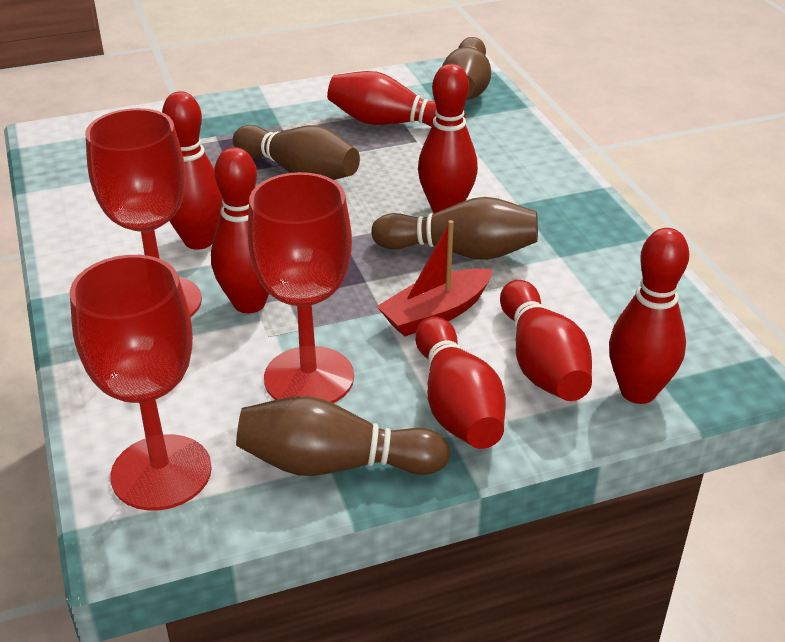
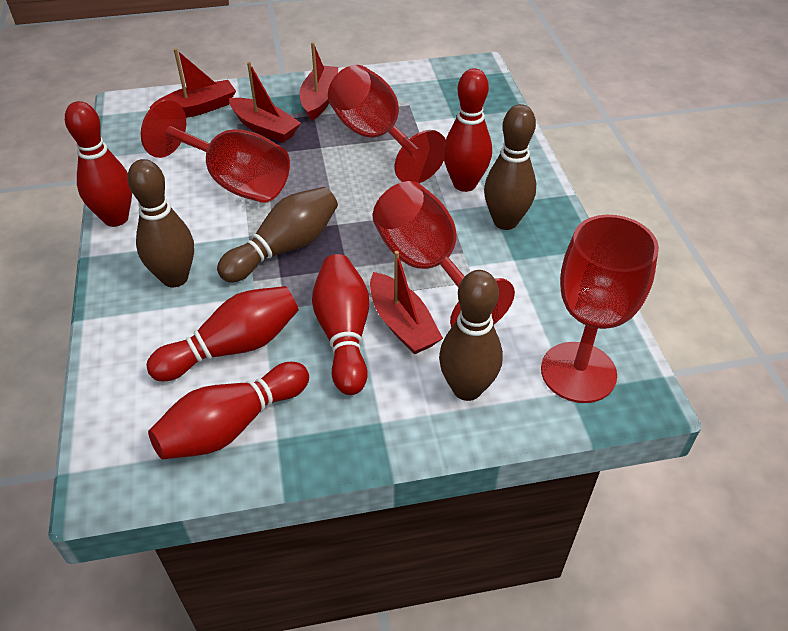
red boat: 1 -> 4
red bowling pin: 7 -> 5
red goblet: 3 -> 4

